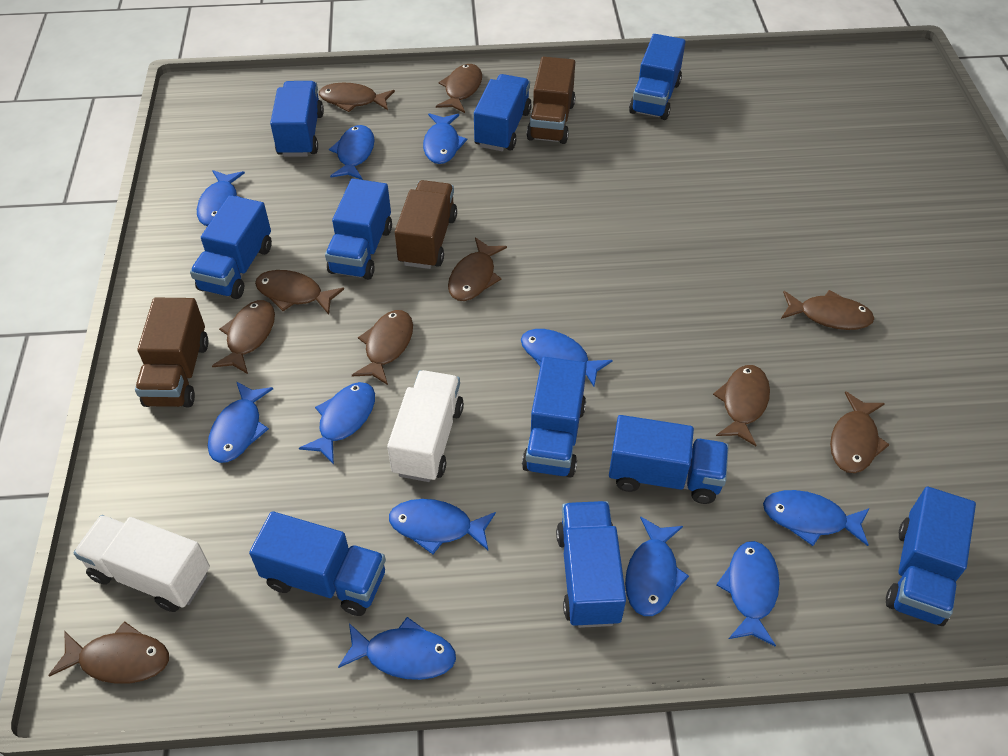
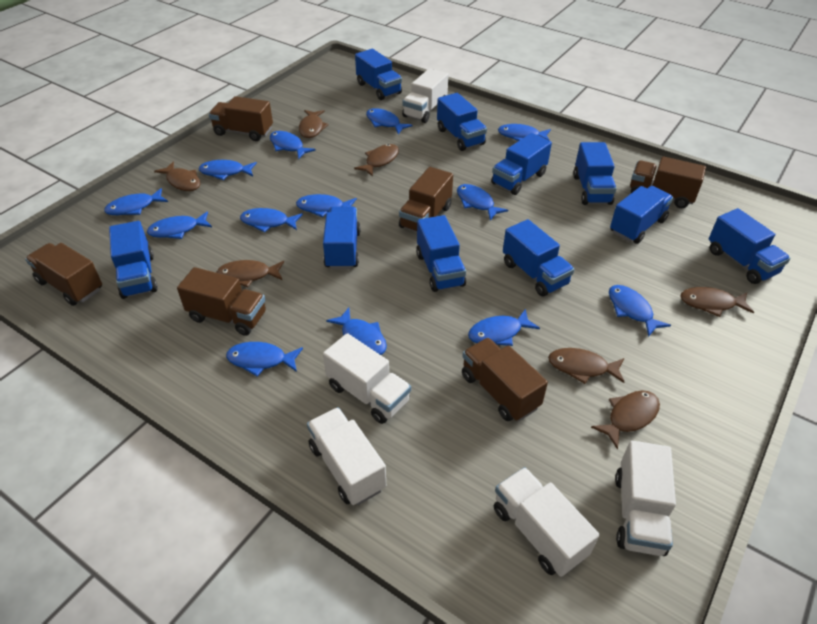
blue fish: 11 -> 13
brown fish: 10 -> 7
brown truck: 3 -> 6
white truck: 2 -> 5

